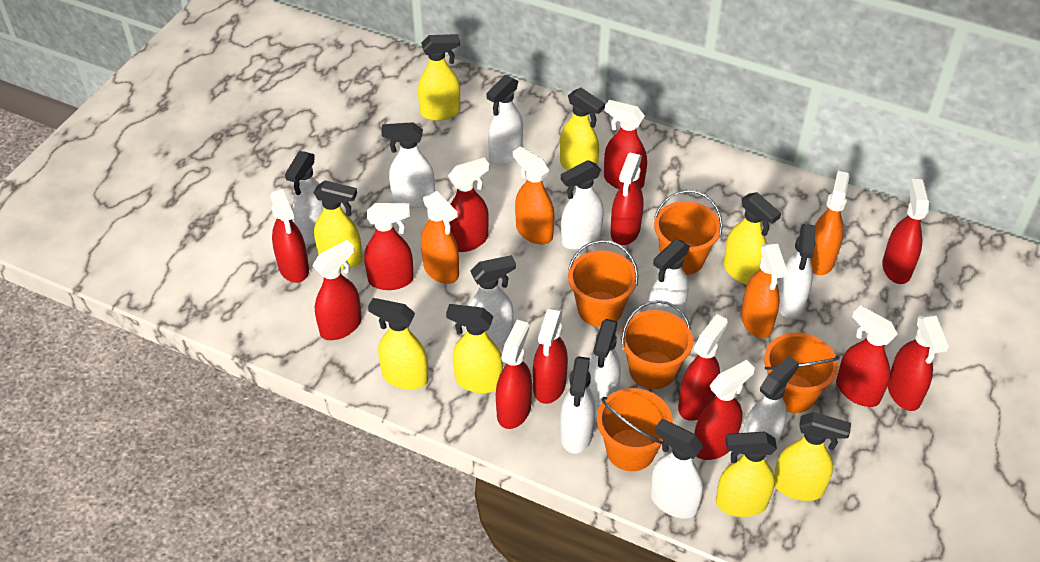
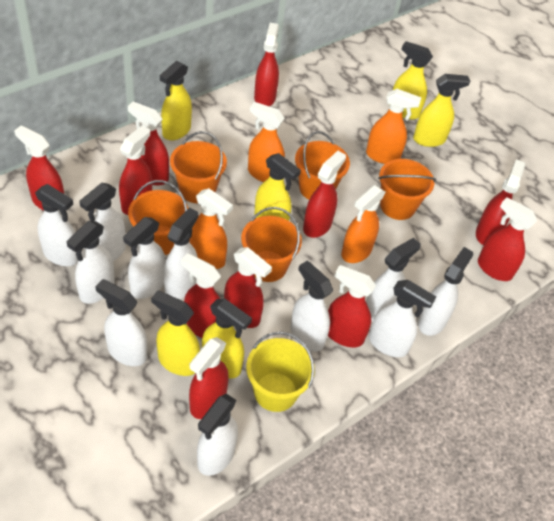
red spray bottle: 13 -> 11
yellow bucket: 0 -> 1
yellow spray bottle: 8 -> 6

